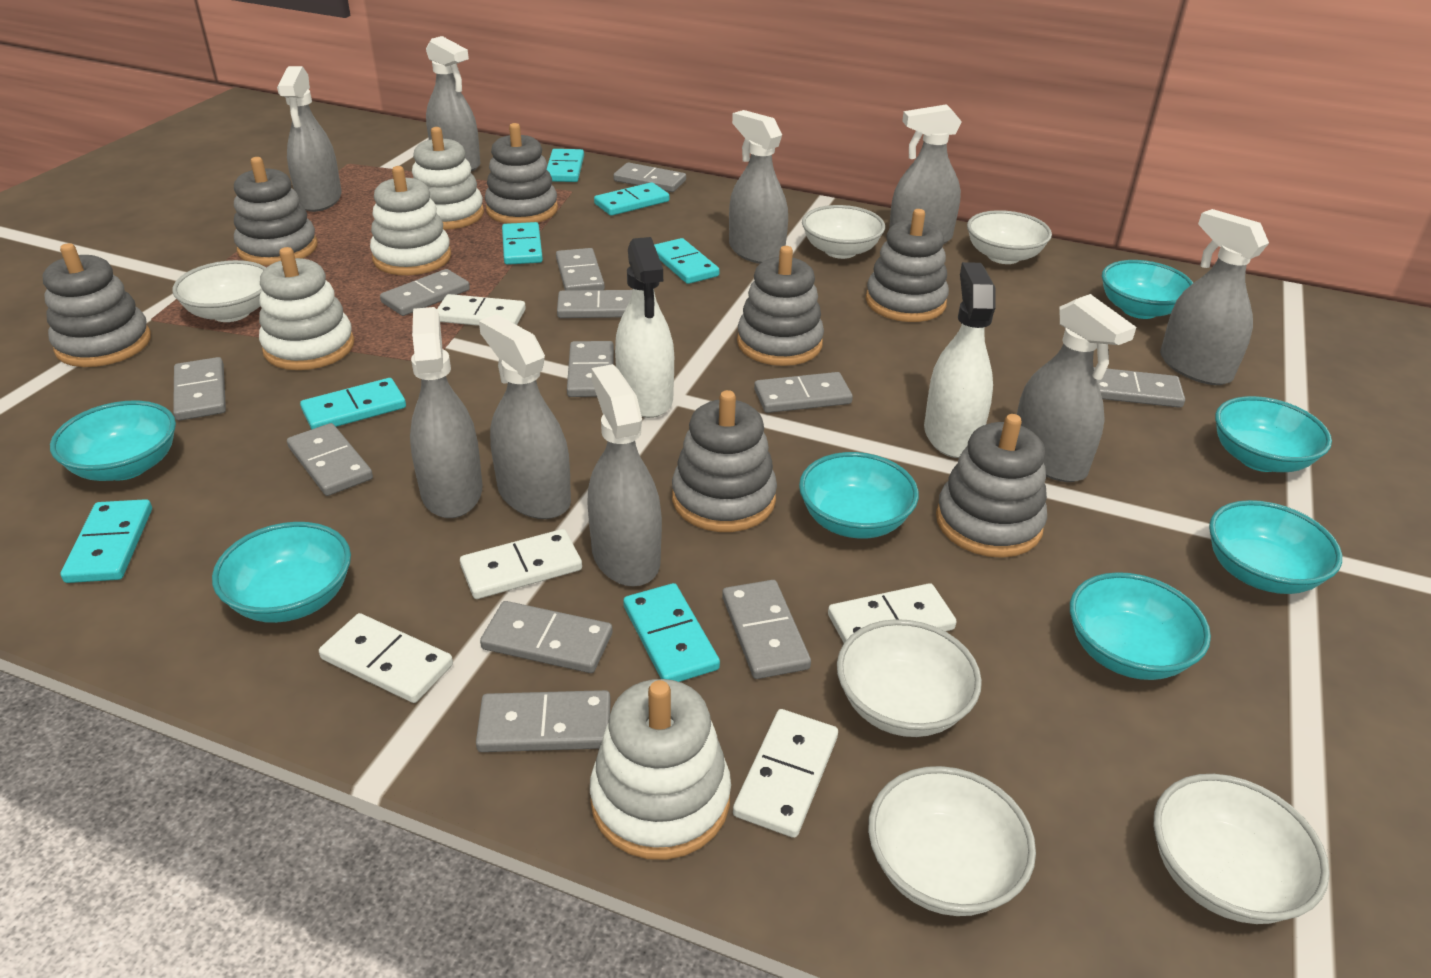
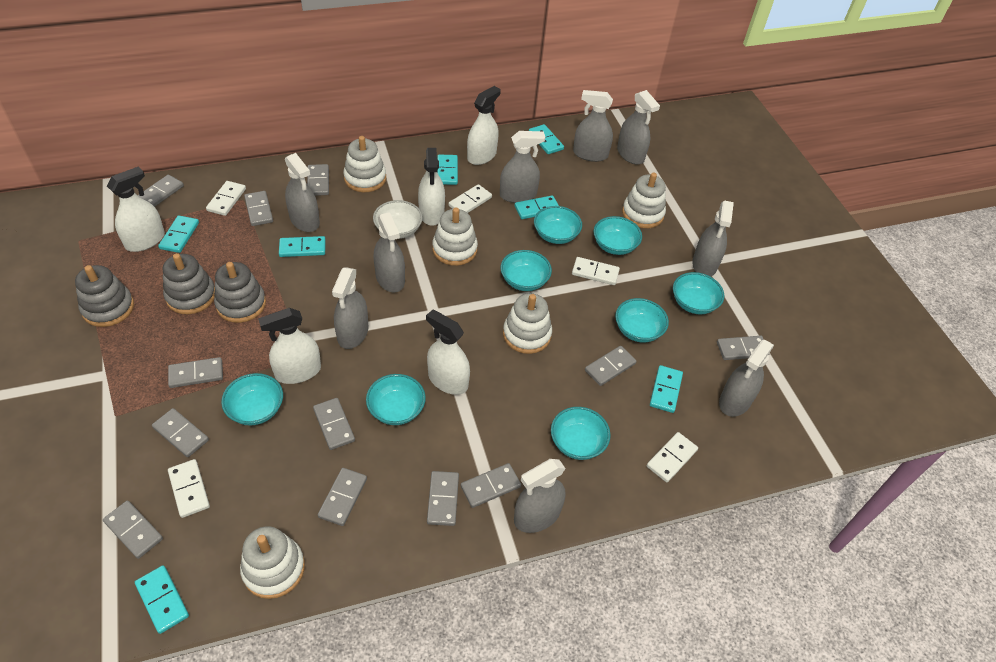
grey stacking toy: 7 -> 3
turquoise bowl: 7 -> 8
white bowl: 6 -> 1
white spray bottle: 2 -> 5
white stacking toy: 4 -> 5

